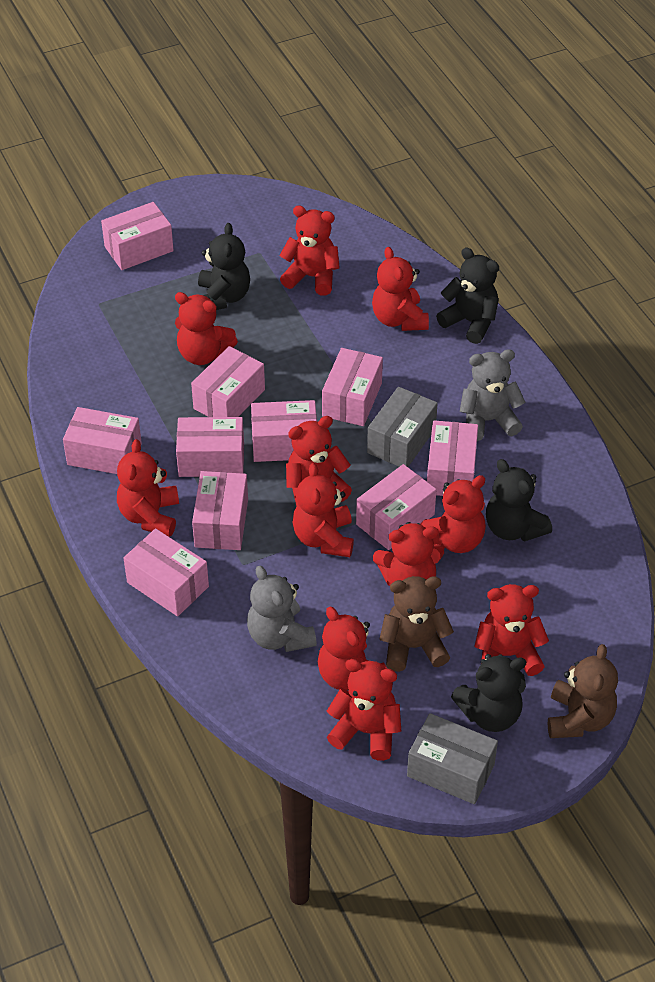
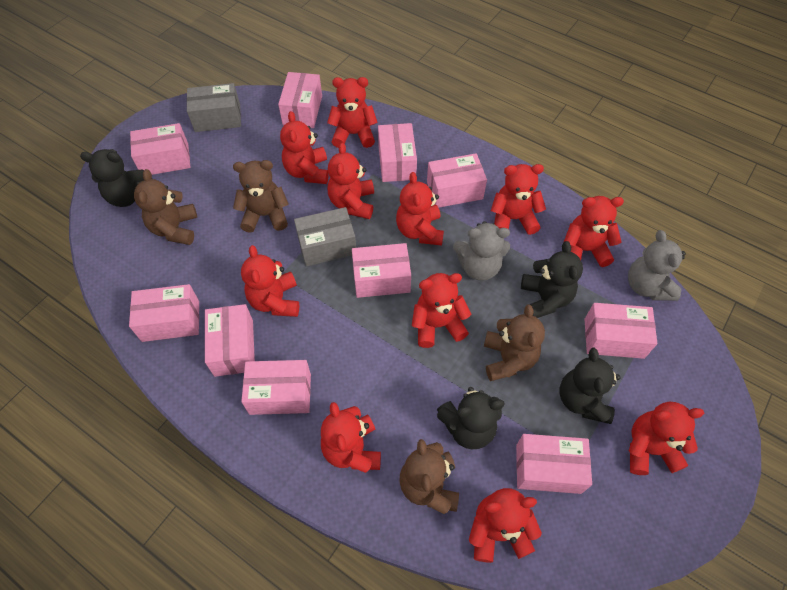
brown teddy bear: 2 -> 4

